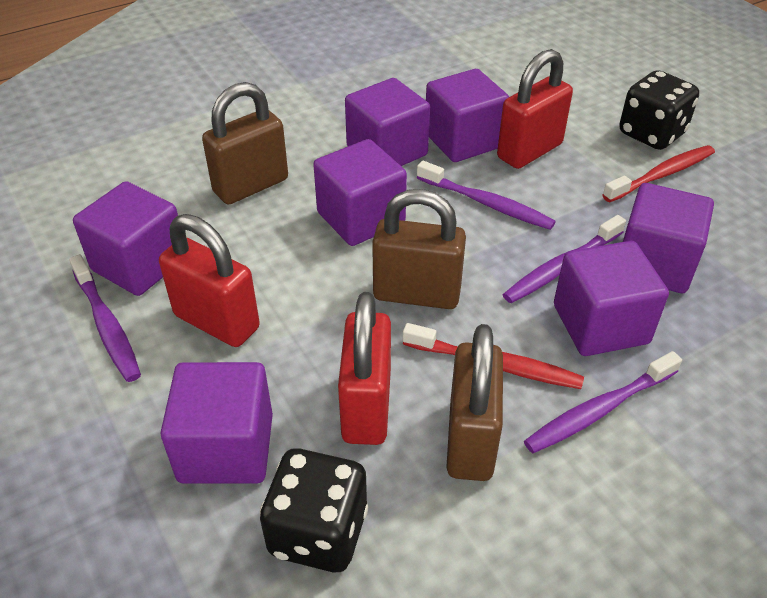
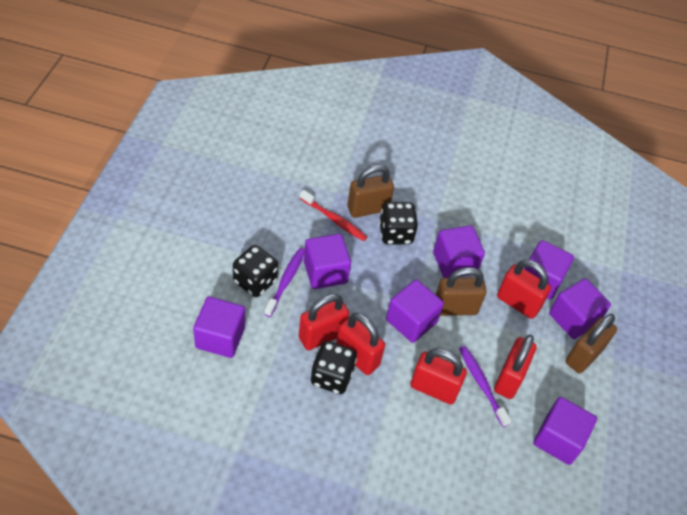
black dice: 2 -> 3
purple toothbrush: 4 -> 2
red padlock: 3 -> 5
red toothbrush: 2 -> 1

